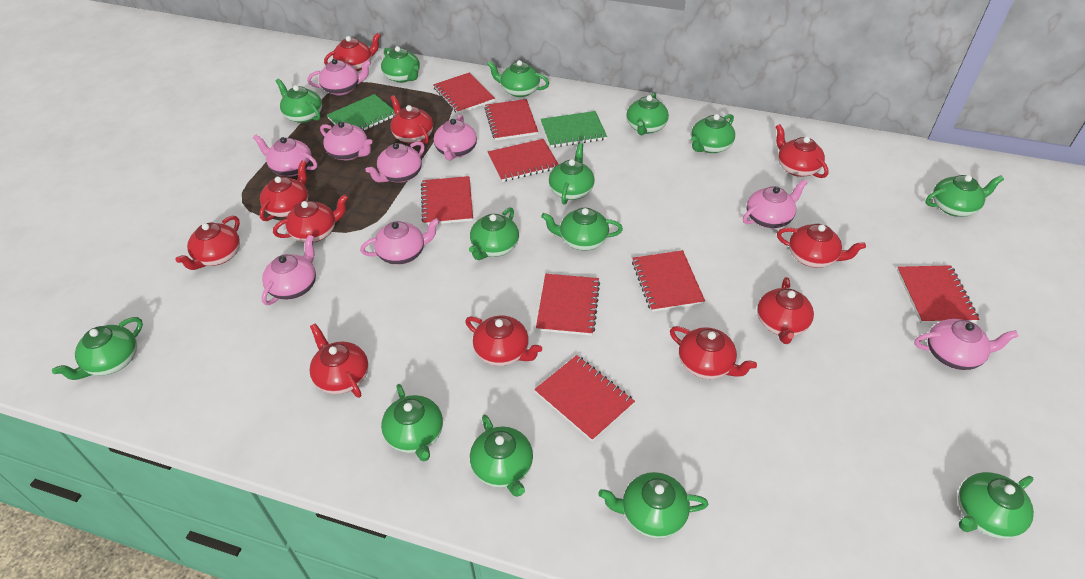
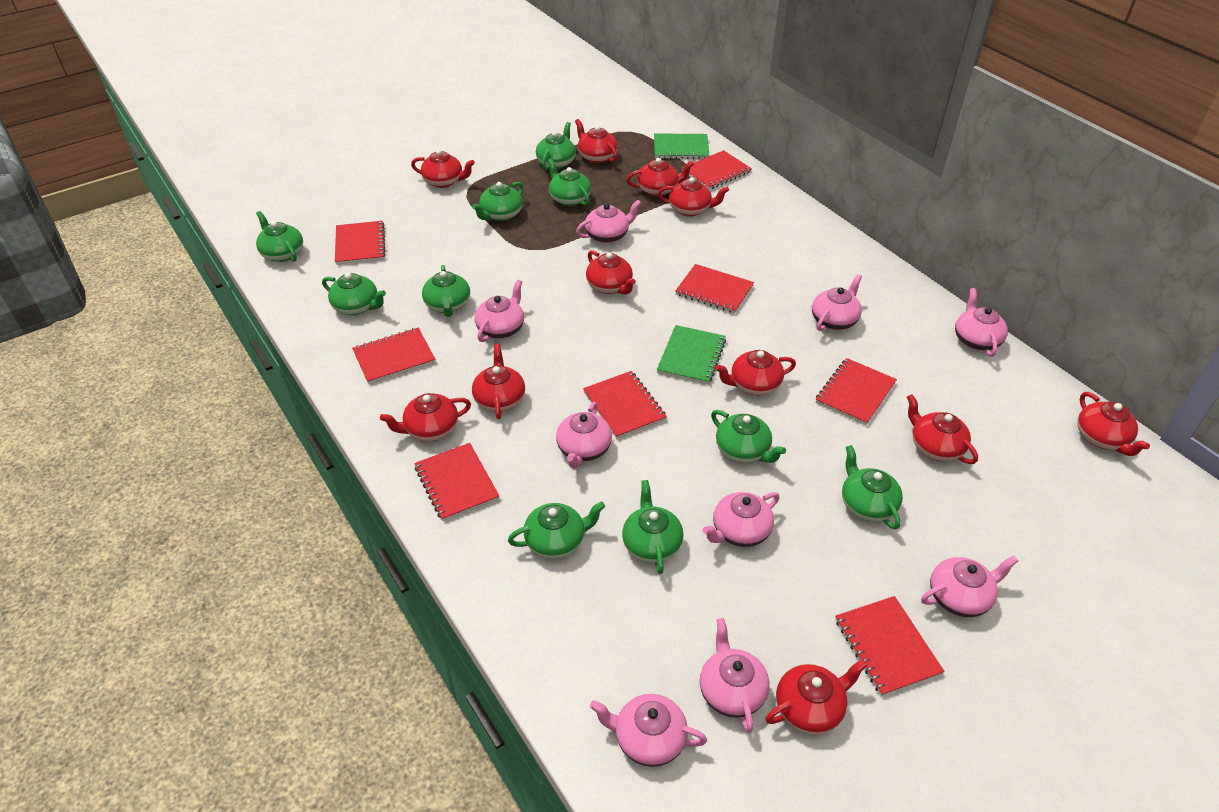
green teapot: 14 -> 10

